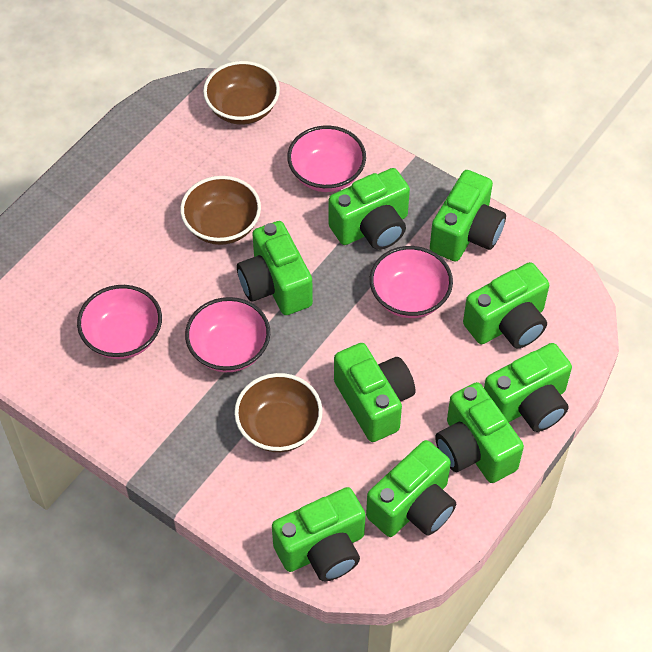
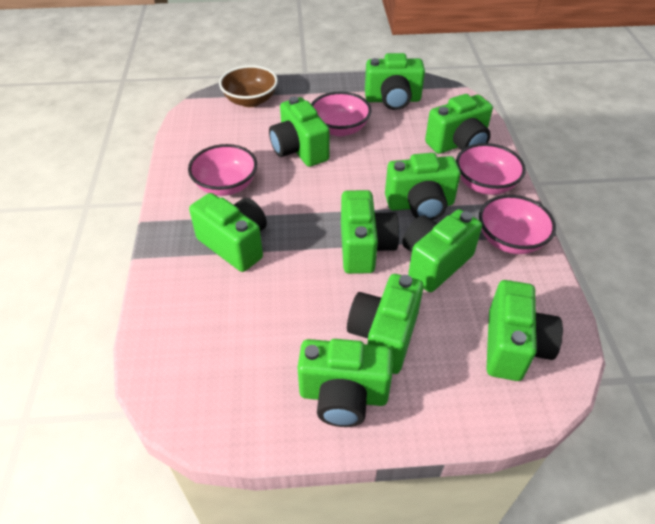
brown bowl: 3 -> 1
green camera: 9 -> 10

